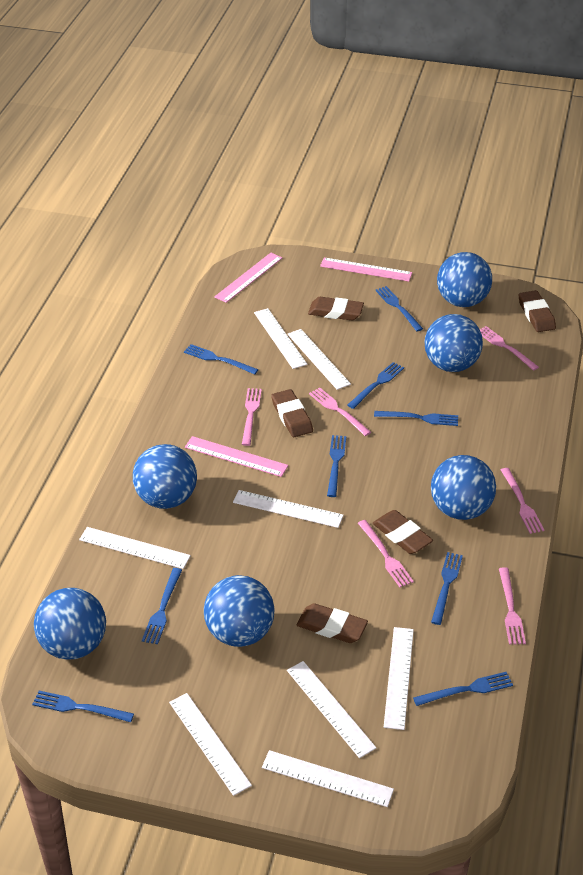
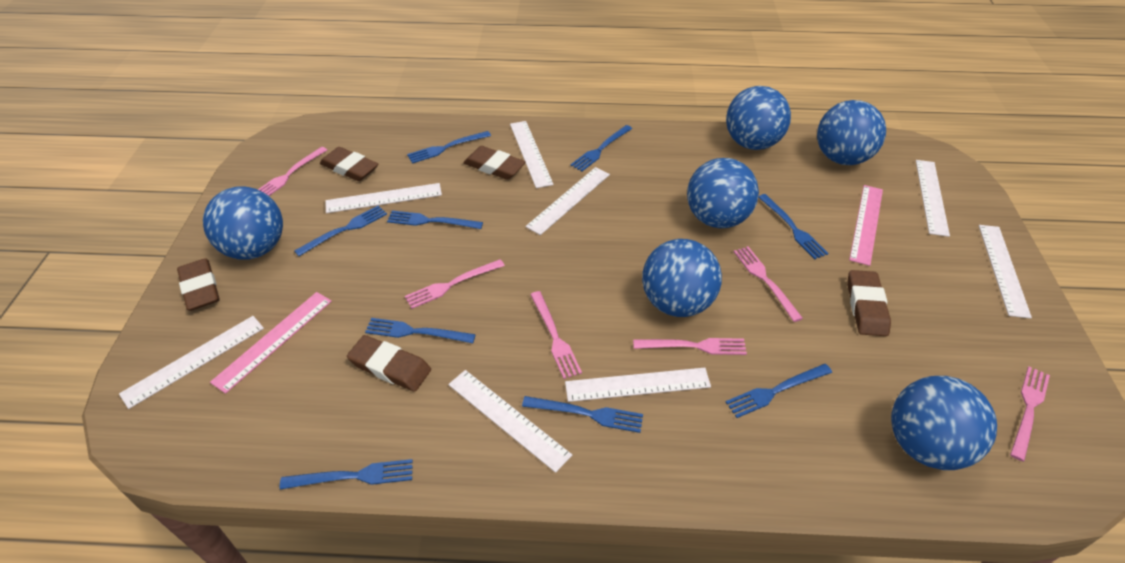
pink ruler: 3 -> 2

